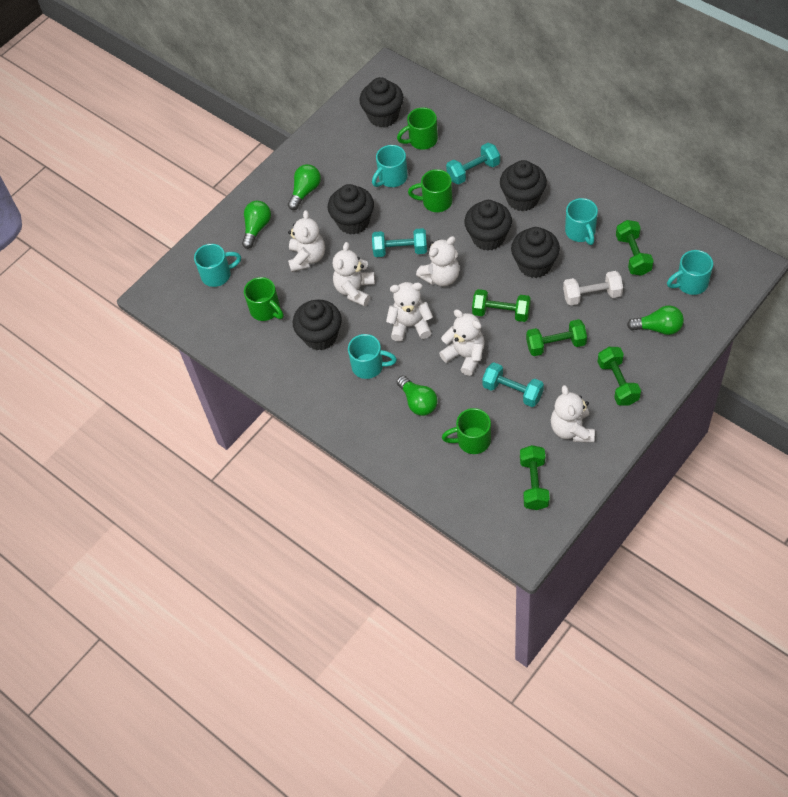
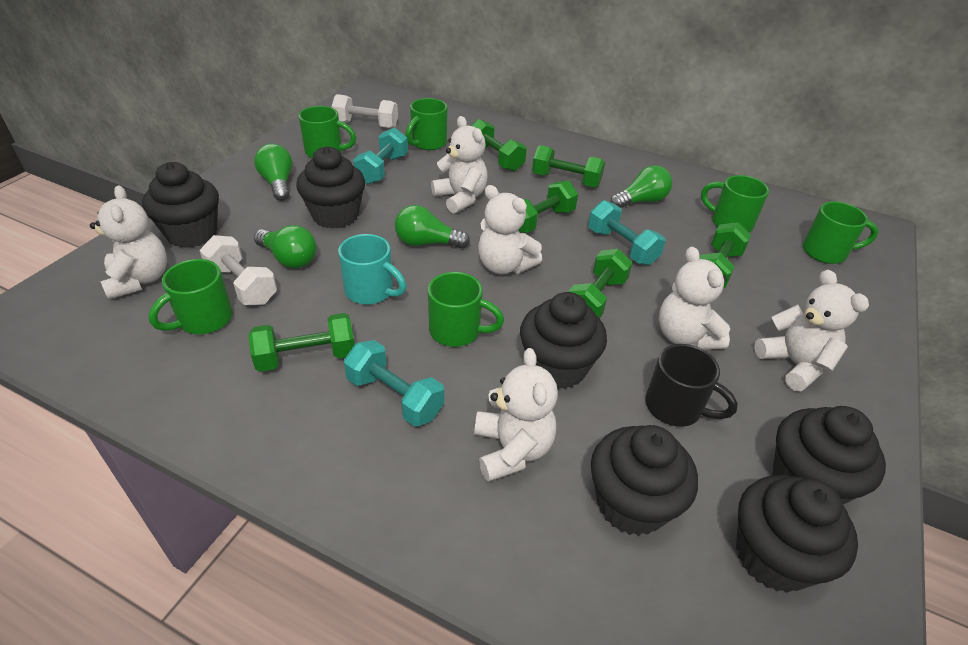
black mug: 0 -> 1
green dumbbell: 5 -> 6
green mug: 4 -> 6
turquoise mug: 5 -> 1
white dumbbell: 1 -> 2

